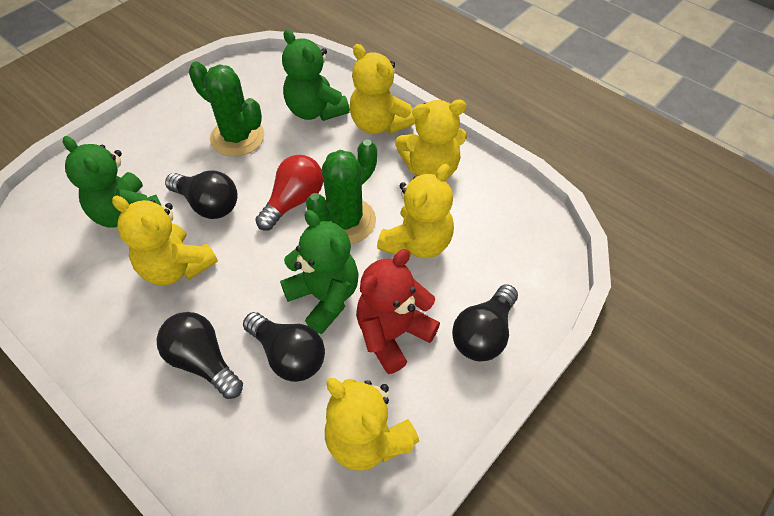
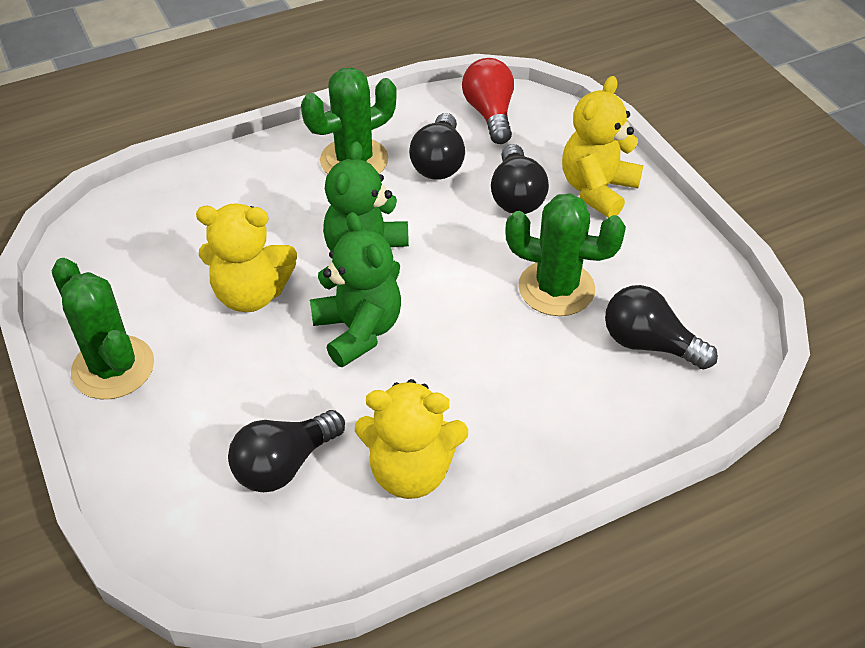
green cactus: 2 -> 3
green teddy bear: 3 -> 2
red teddy bear: 1 -> 0
yellow teddy bear: 5 -> 3

